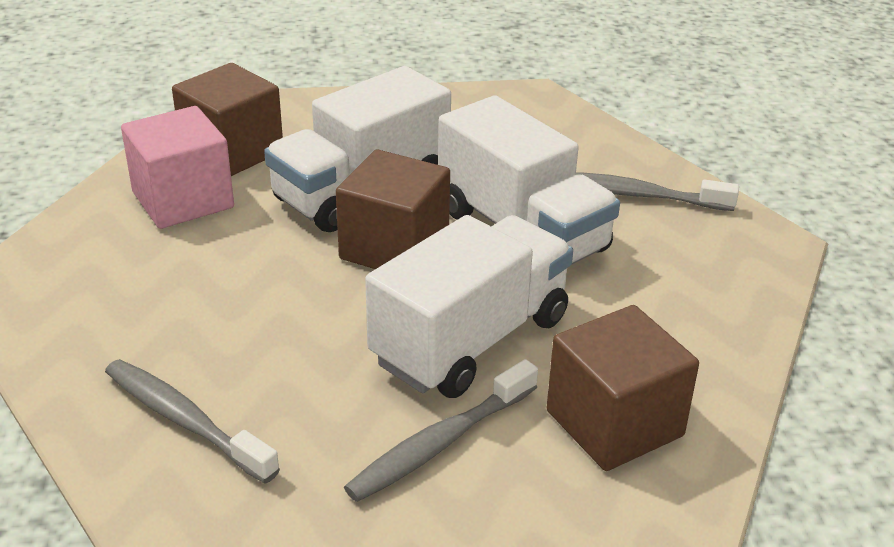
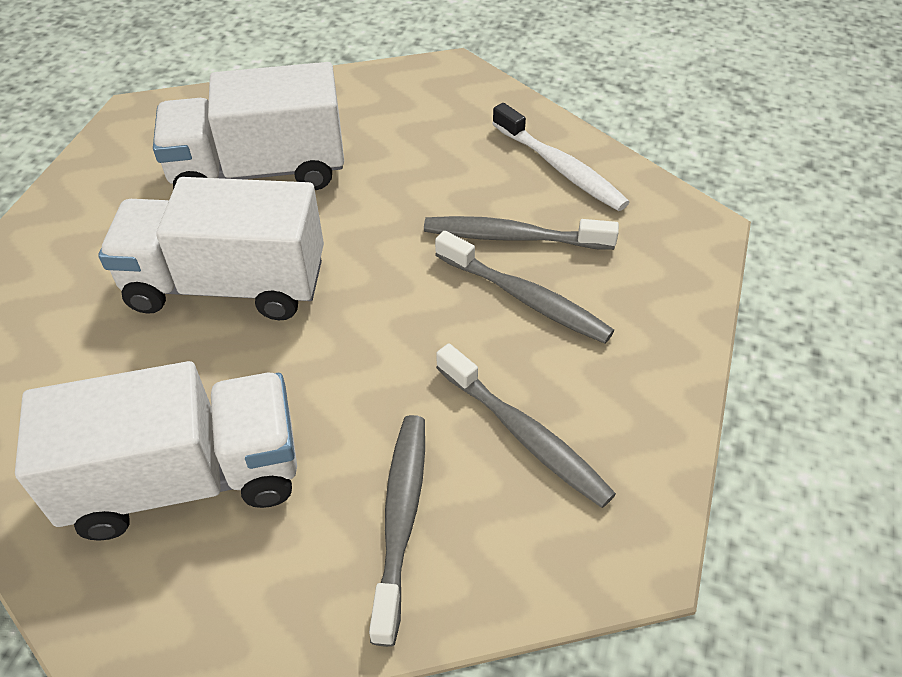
brown cube: 3 -> 0
grey toothbrush: 3 -> 4
pink cube: 1 -> 0
white toothbrush: 0 -> 1

